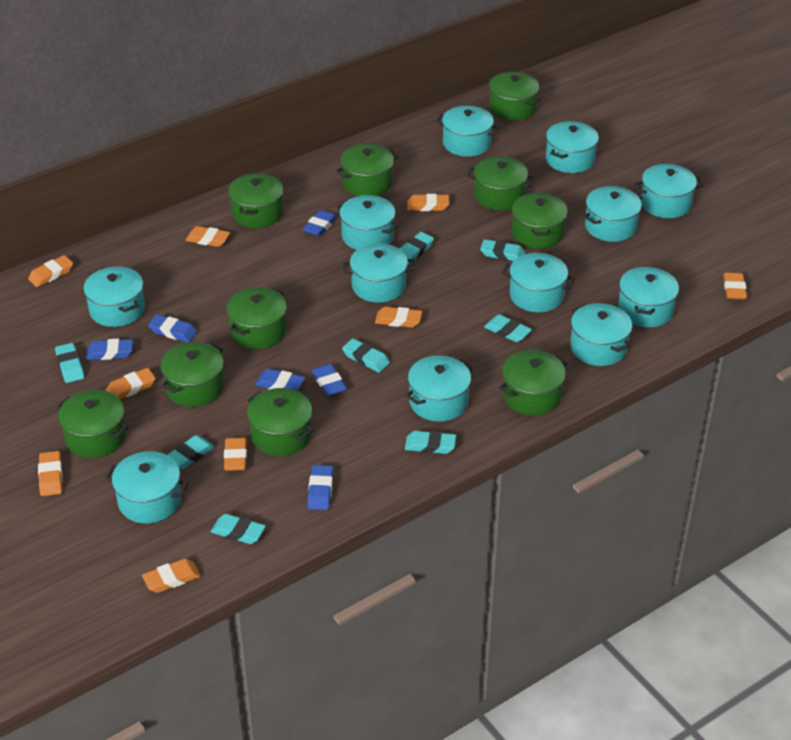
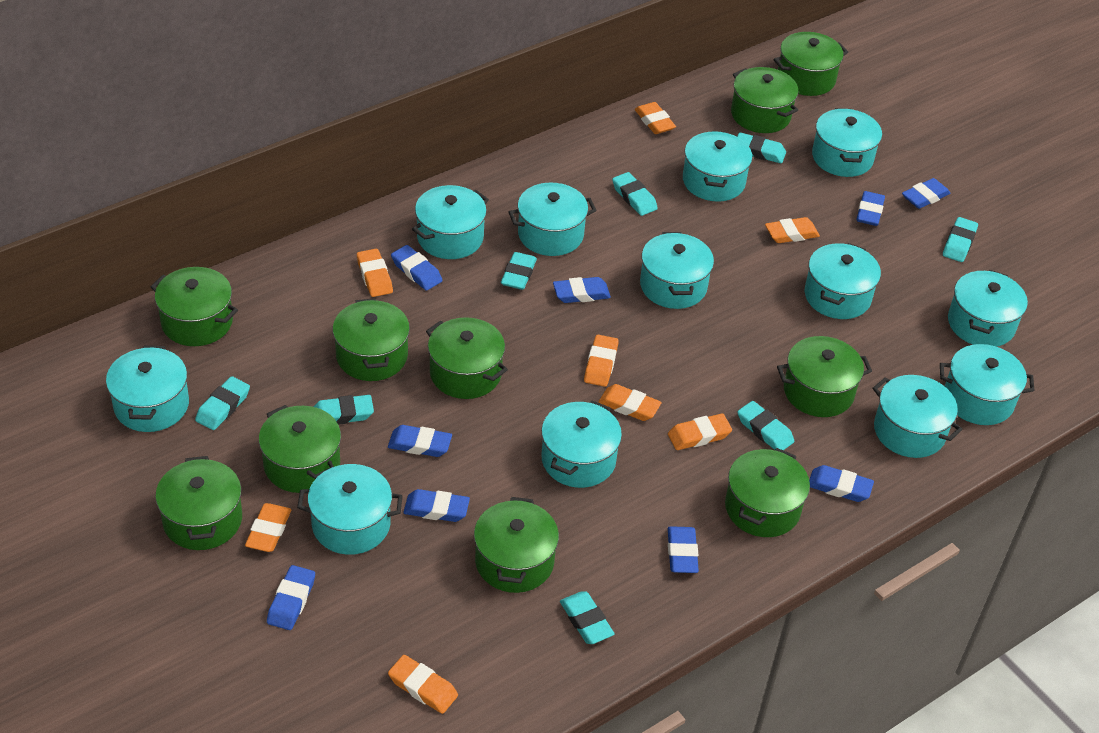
blue eraser: 6 -> 9
orange eraser: 9 -> 8

